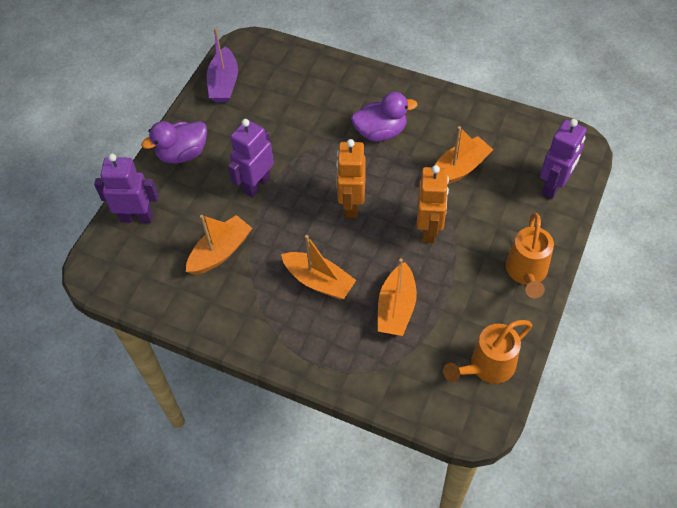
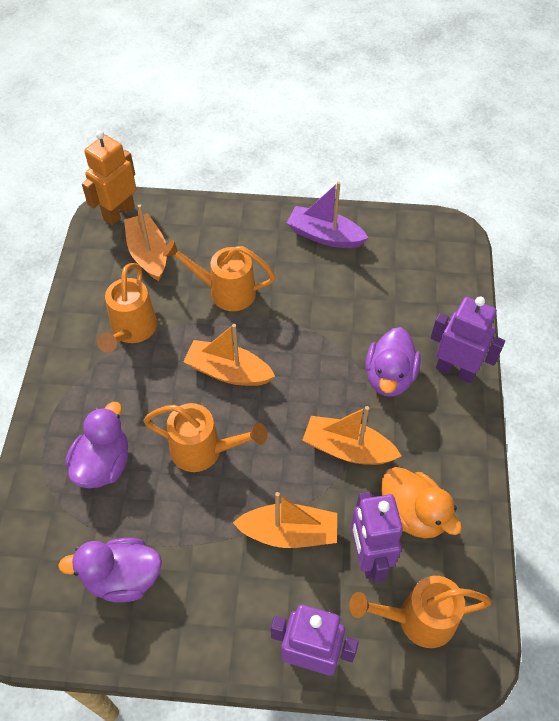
orange duck: 0 -> 1
orange robot: 2 -> 1
orange watering can: 2 -> 4
purple duck: 2 -> 3

